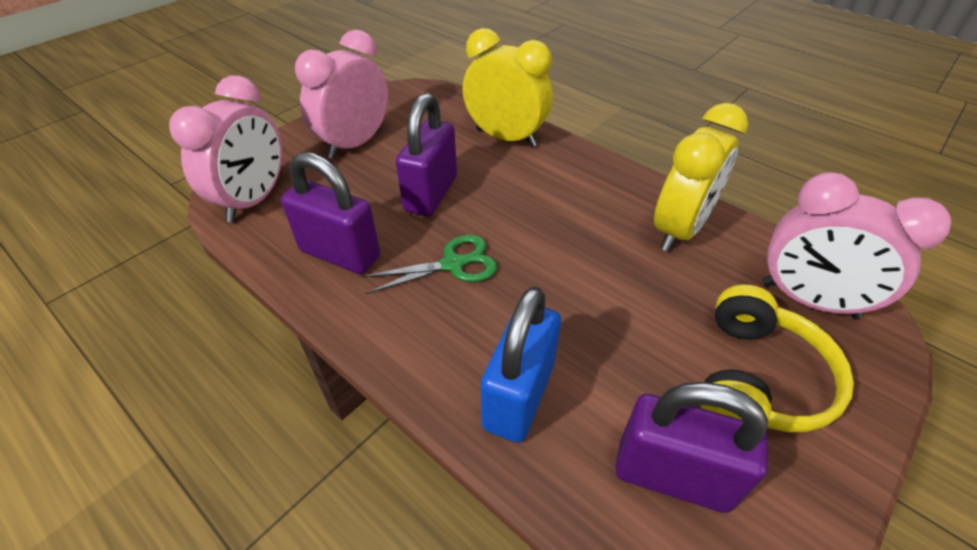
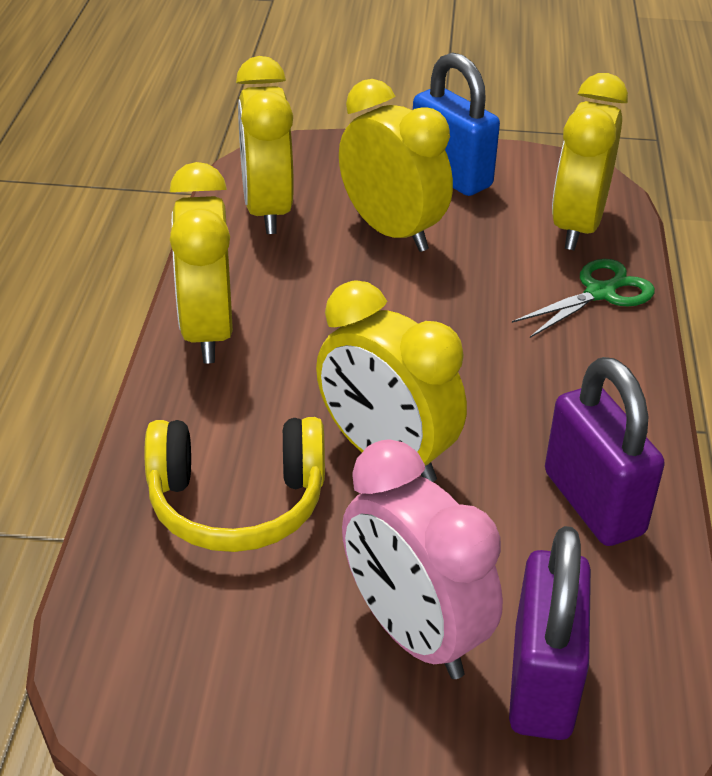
pink clock: 3 -> 1
purple padlock: 3 -> 2
yellow clock: 2 -> 5

